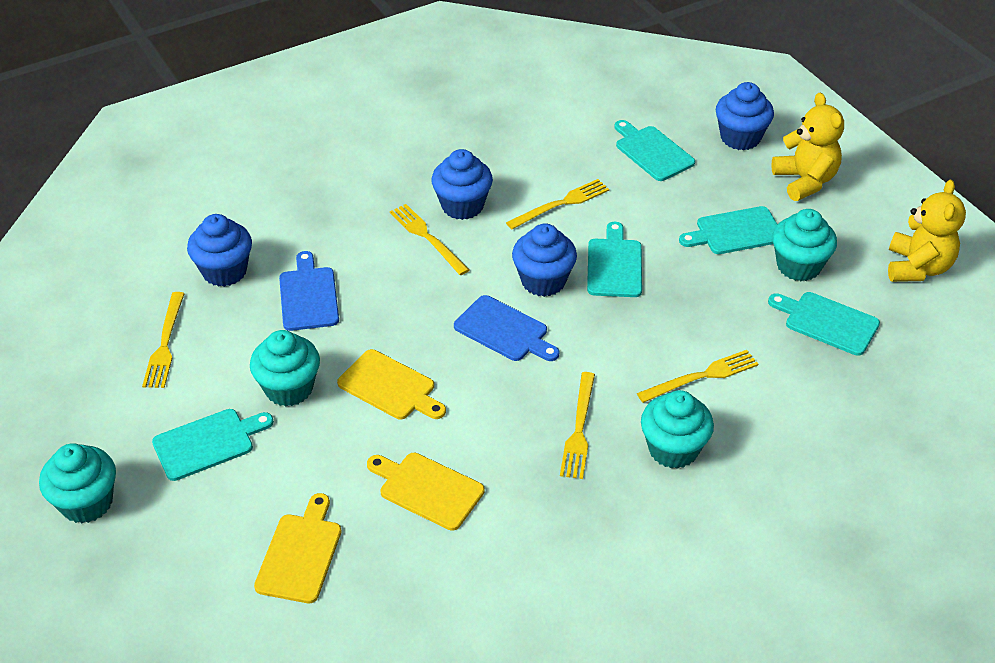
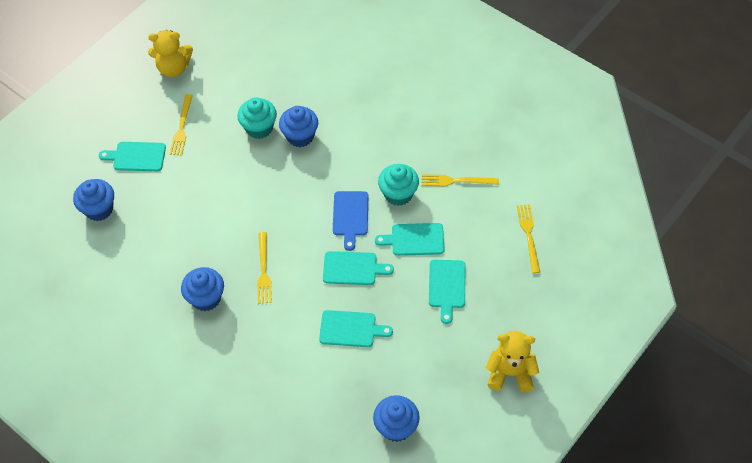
blue cutting board: 2 -> 1
turquoise cupcake: 4 -> 2
yellow cutting board: 3 -> 0
yellow fork: 5 -> 4

